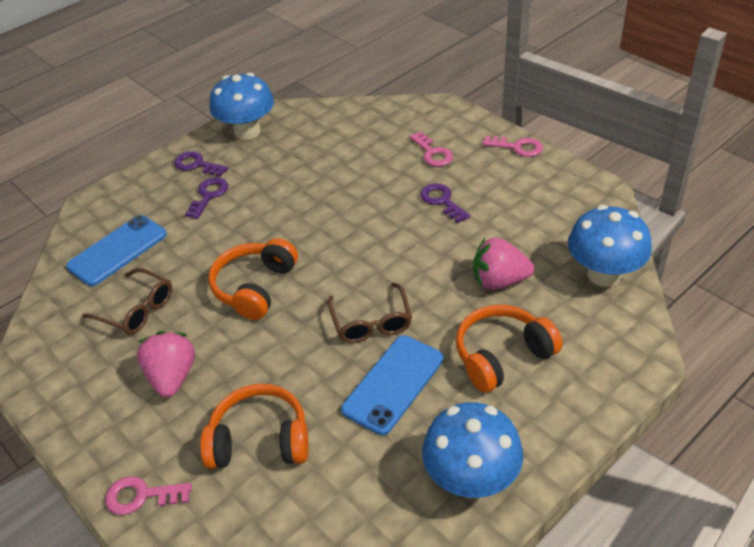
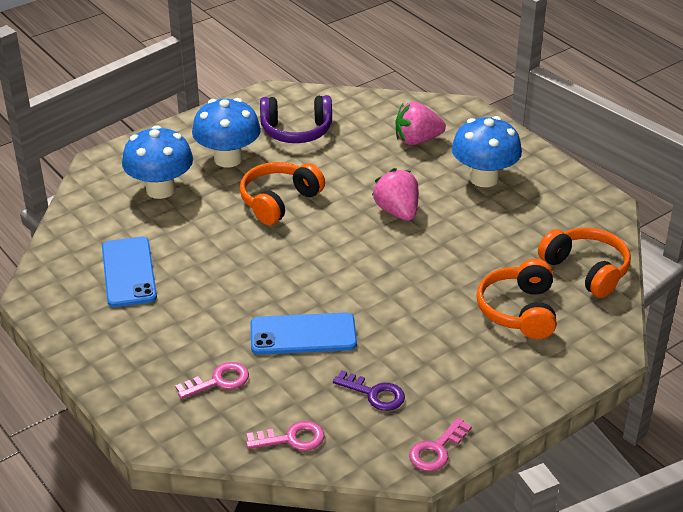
brown glasses: 2 -> 0
purple headphones: 0 -> 1
purple key: 3 -> 1

